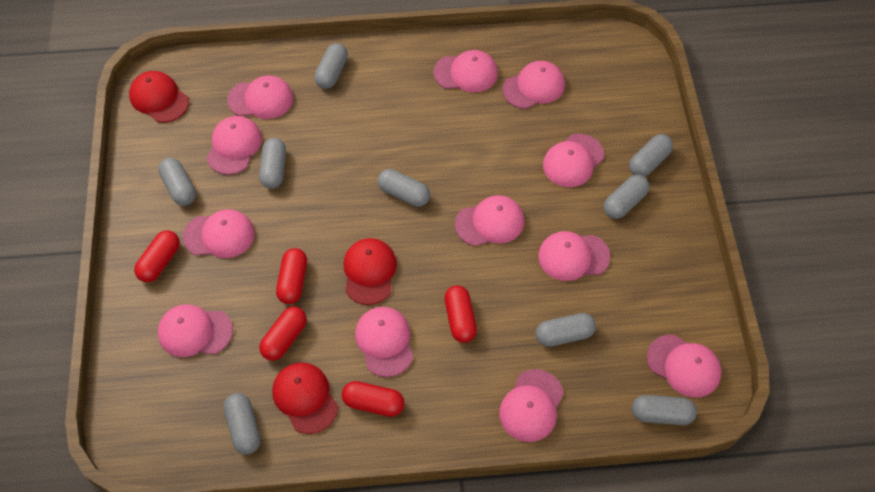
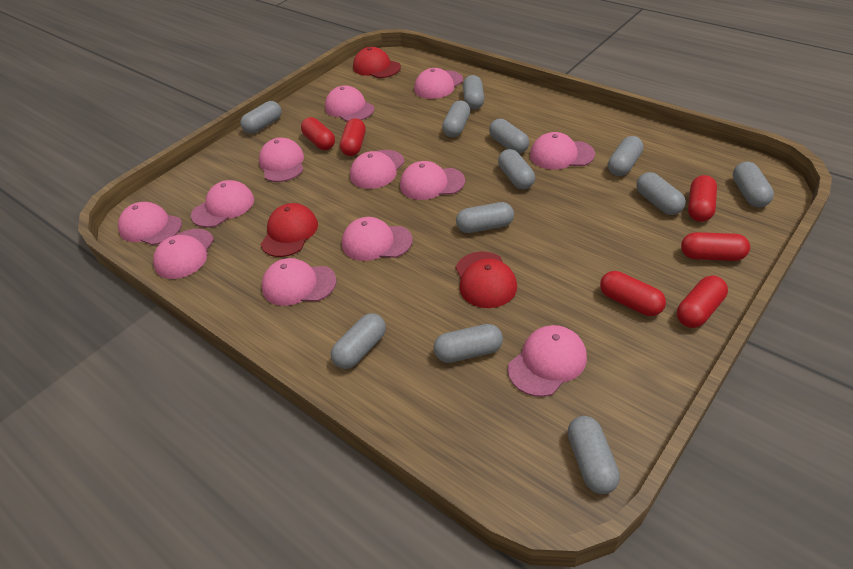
grey capsule: 9 -> 12
red capsule: 5 -> 6

